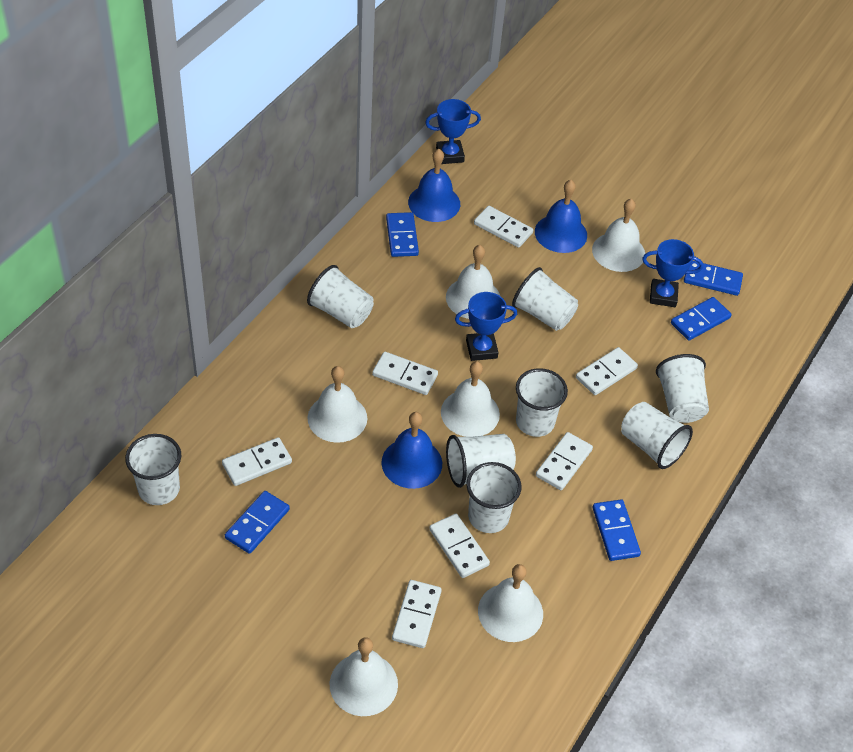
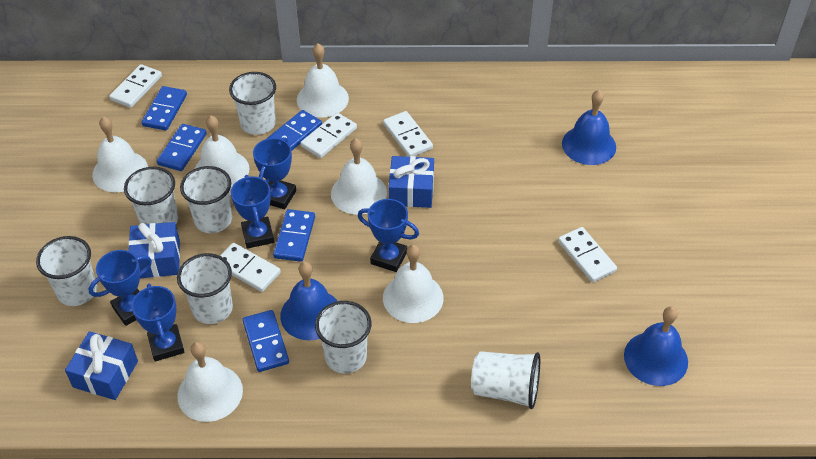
blue gift: 0 -> 3
blue trophy: 3 -> 5
white cup: 8 -> 7
white domino: 7 -> 5

